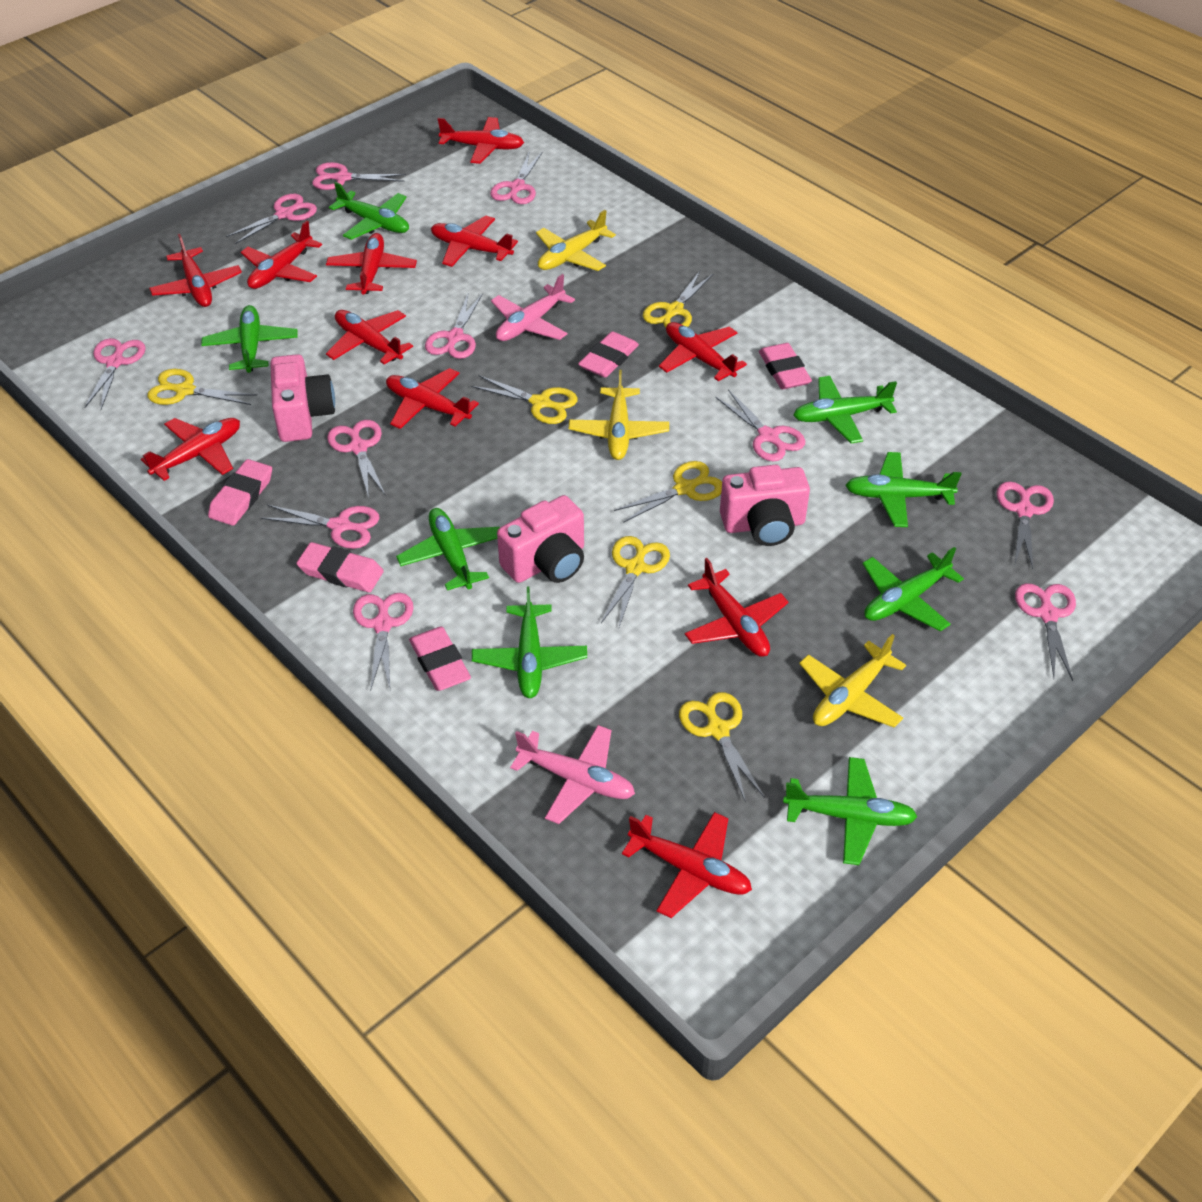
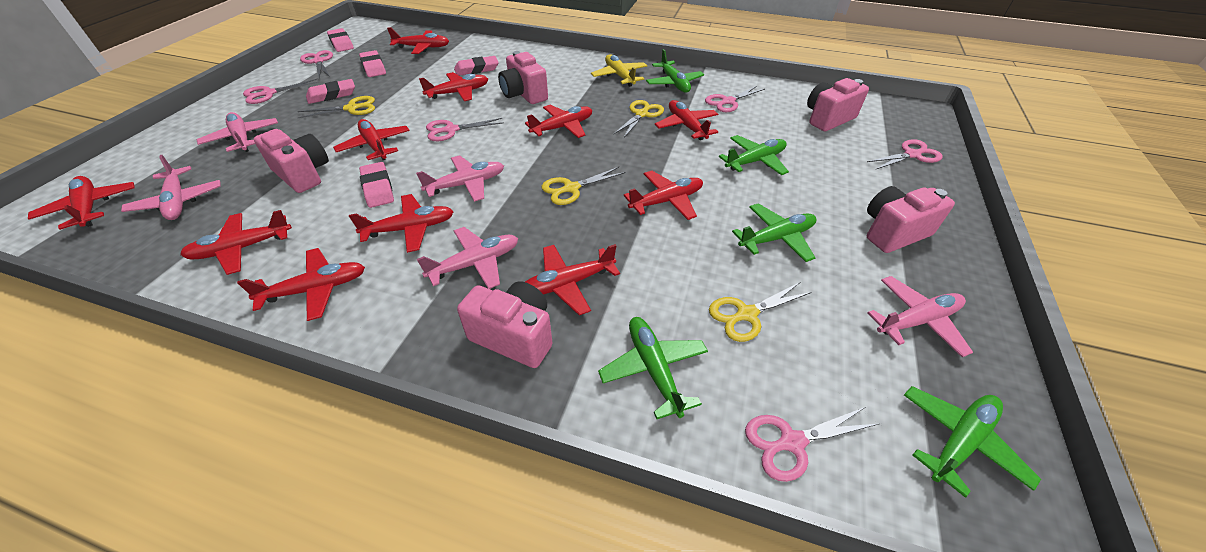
green plane: 8 -> 5
pink camera: 3 -> 5
pink plane: 2 -> 5
pink scissors: 11 -> 6
yellow plane: 3 -> 1
yellow scissors: 6 -> 4

